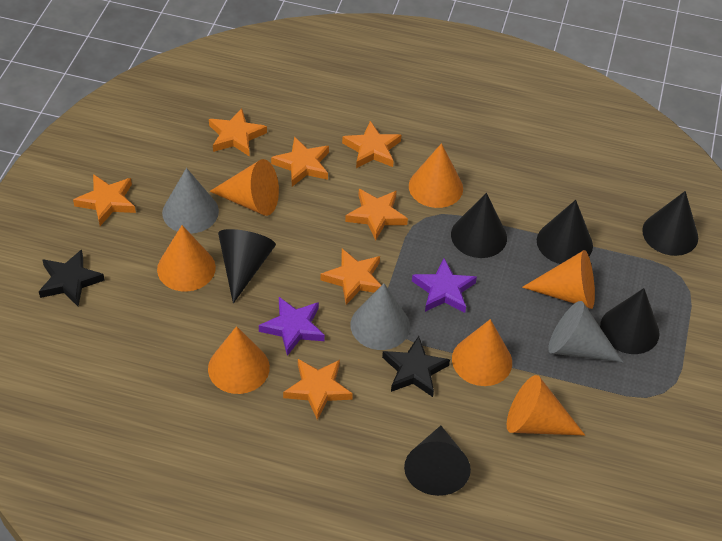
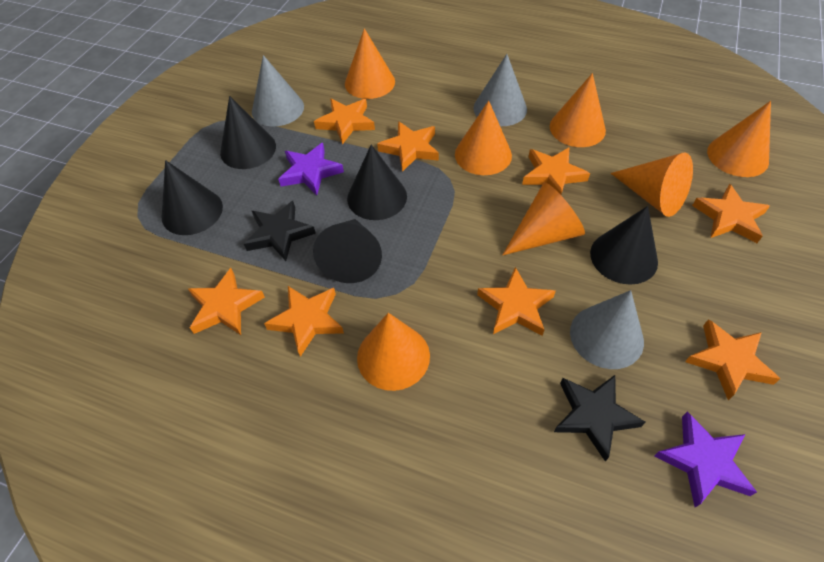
black cone: 6 -> 5
orange star: 7 -> 8

